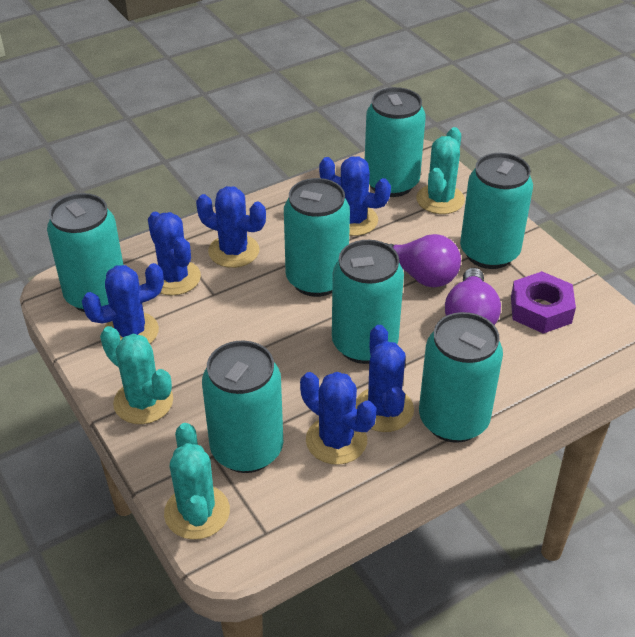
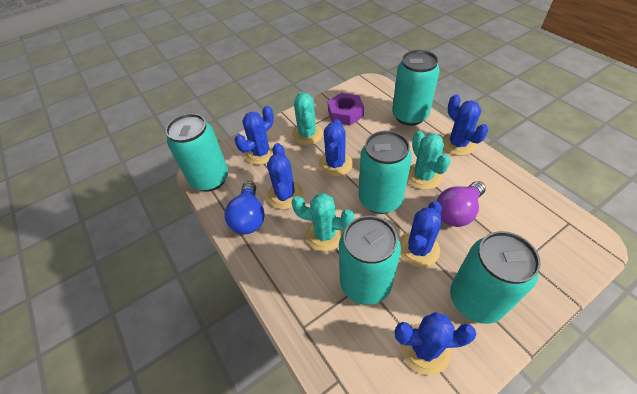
blue light bulb: 0 -> 1
purple light bulb: 2 -> 1
turquoise can: 7 -> 5

